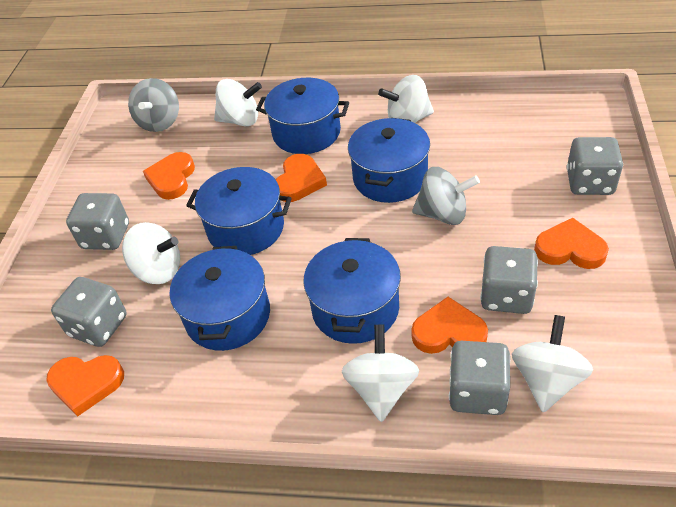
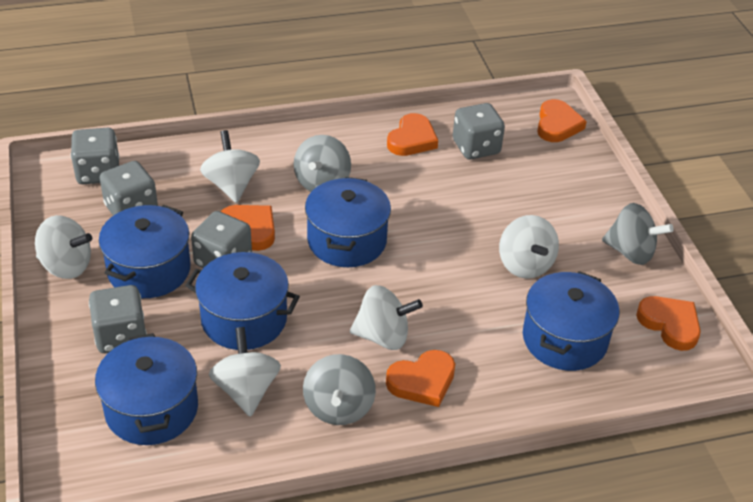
grey spinning top: 2 -> 3

